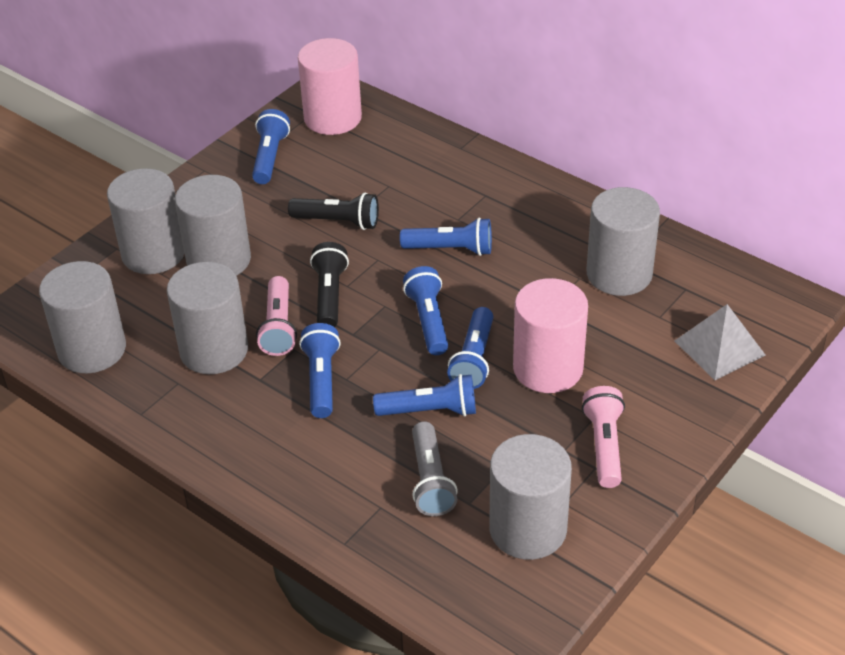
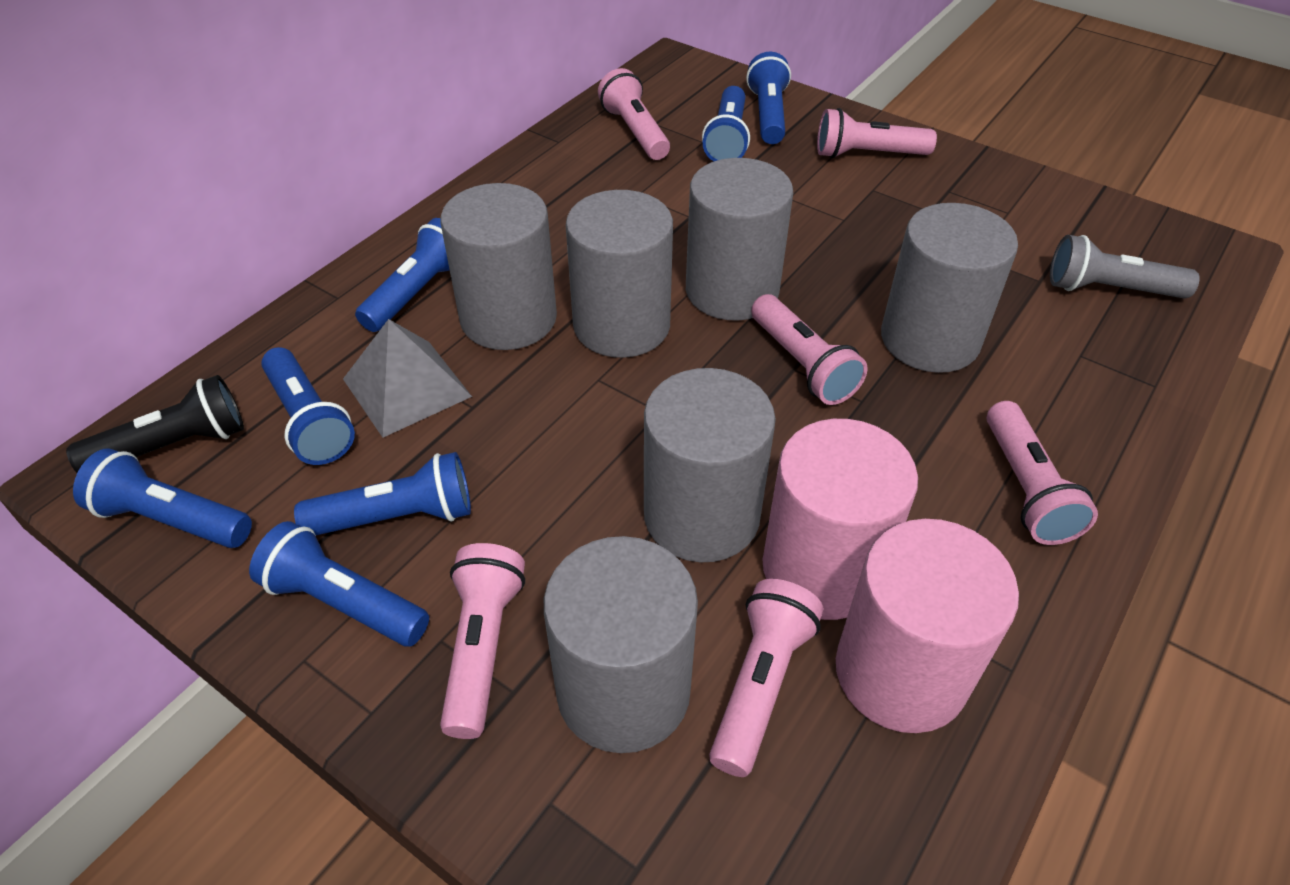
black flashlight: 2 -> 1
blue flashlight: 6 -> 7
pink flashlight: 2 -> 6

